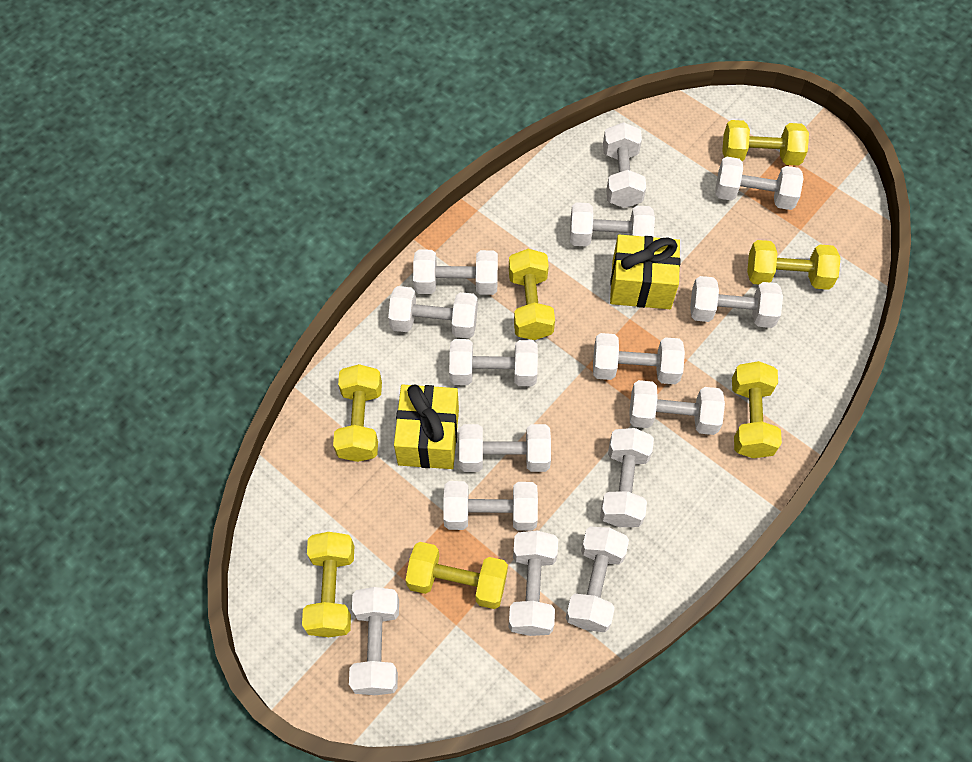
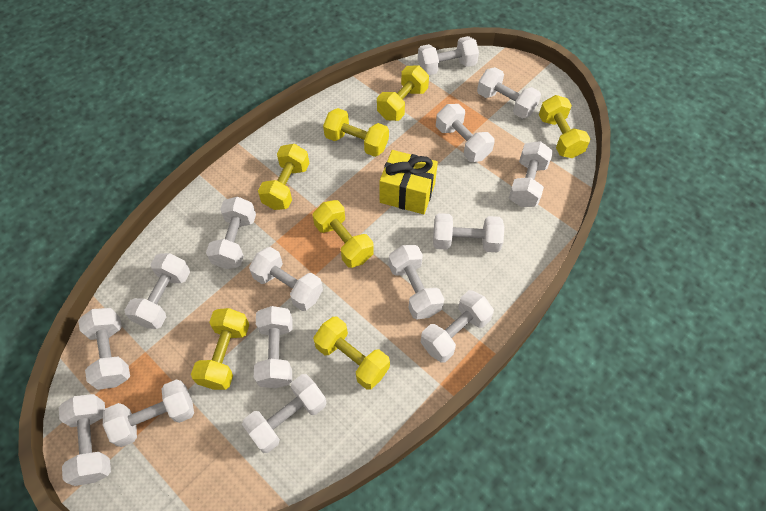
yellow gift: 2 -> 1

